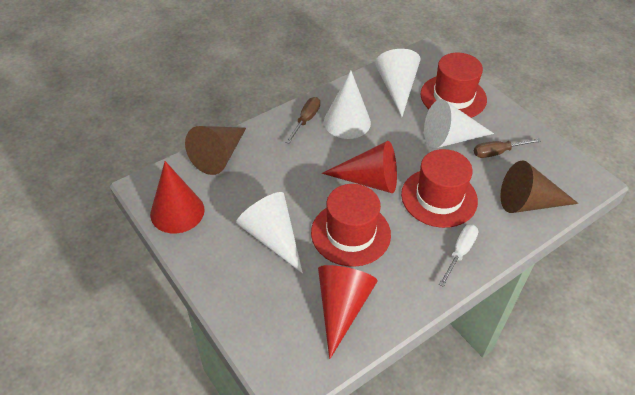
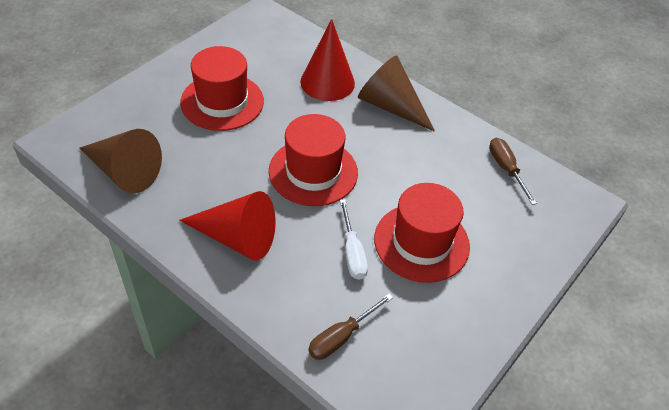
red cone: 3 -> 2
white cone: 4 -> 0

